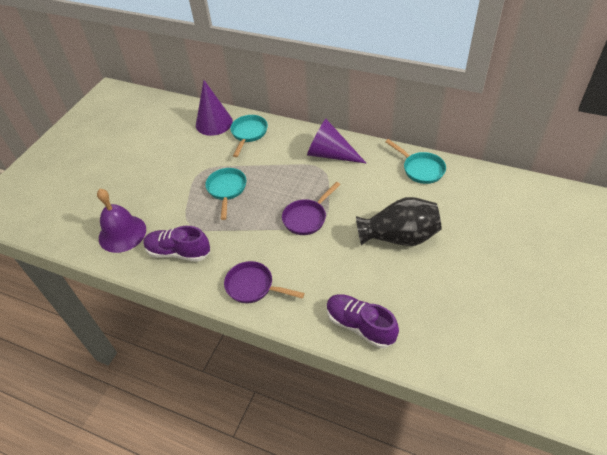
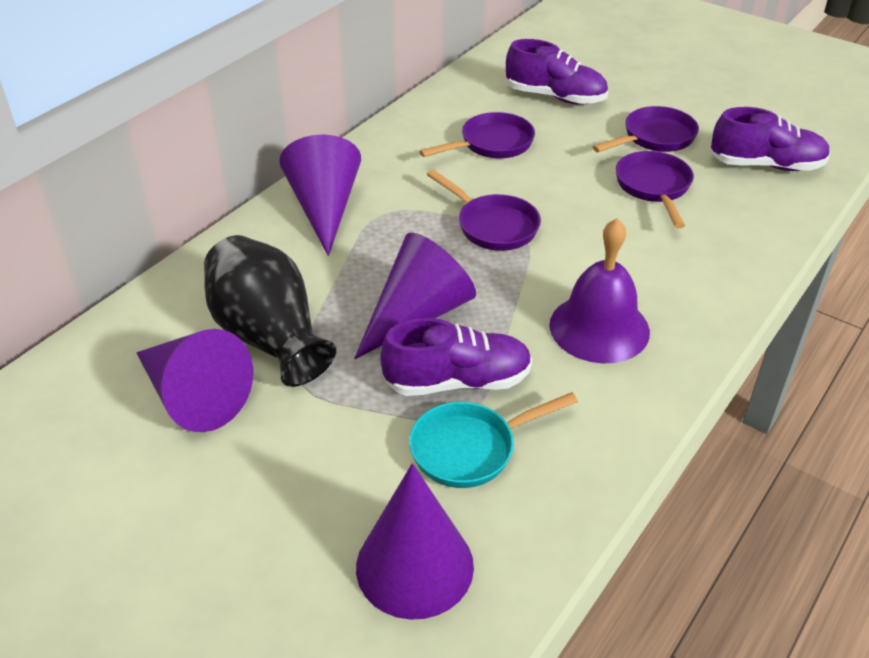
purple cone: 2 -> 4
purple pan: 2 -> 4
purple shoe: 2 -> 3
turquoise pan: 3 -> 1

